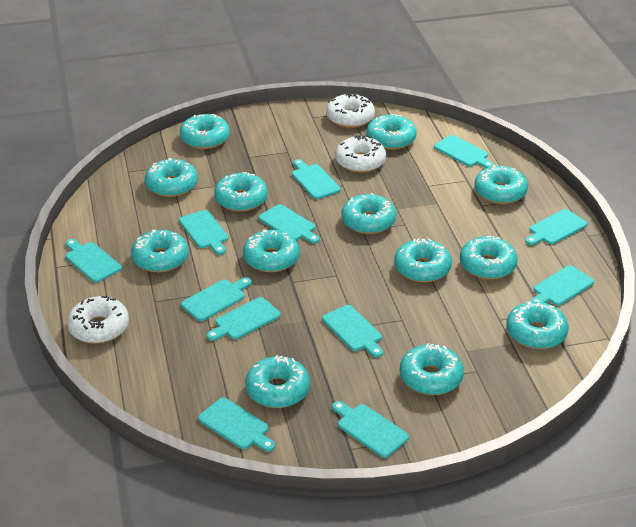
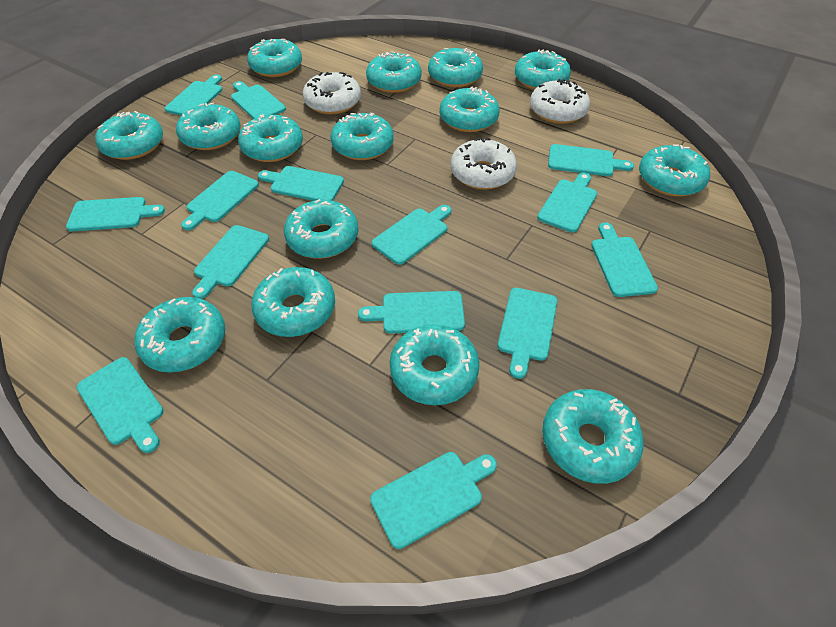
turquoise cutting board: 12 -> 14
turquoise donut: 13 -> 15

